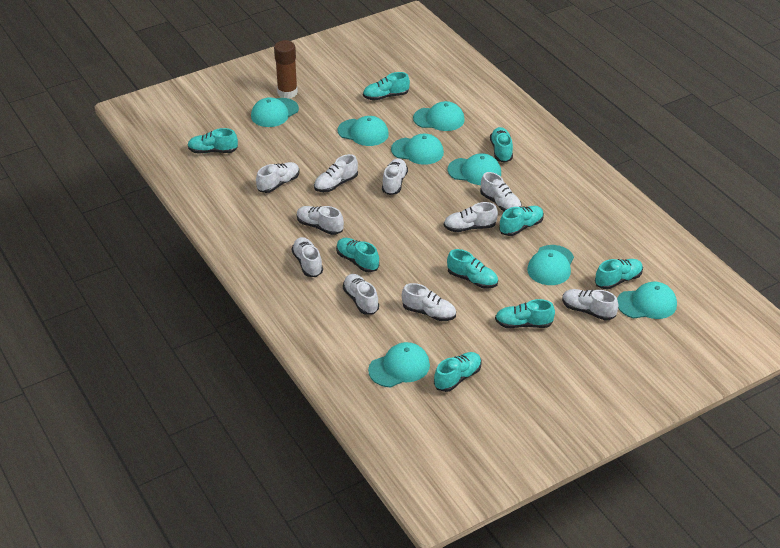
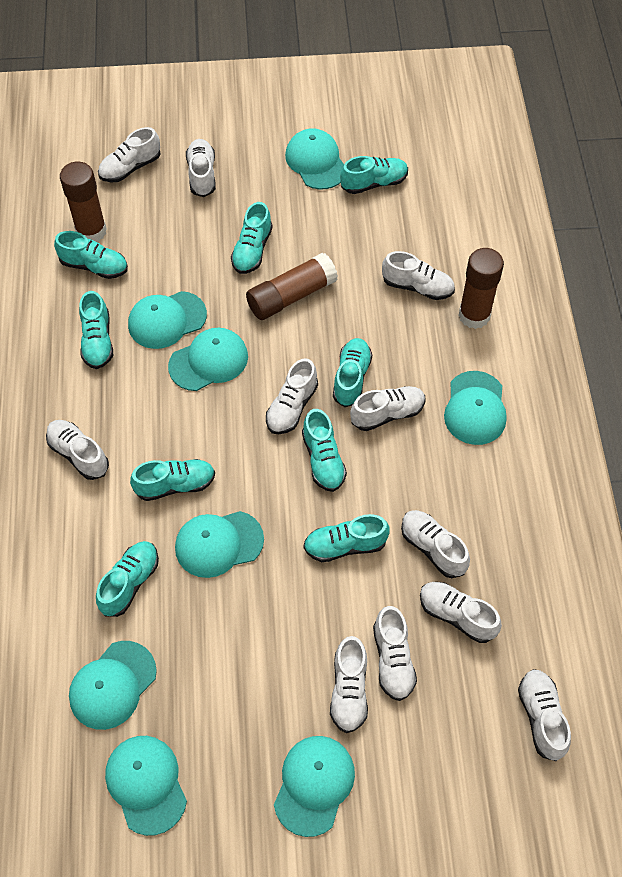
brown glue stick: 1 -> 3
white shoe: 10 -> 11

